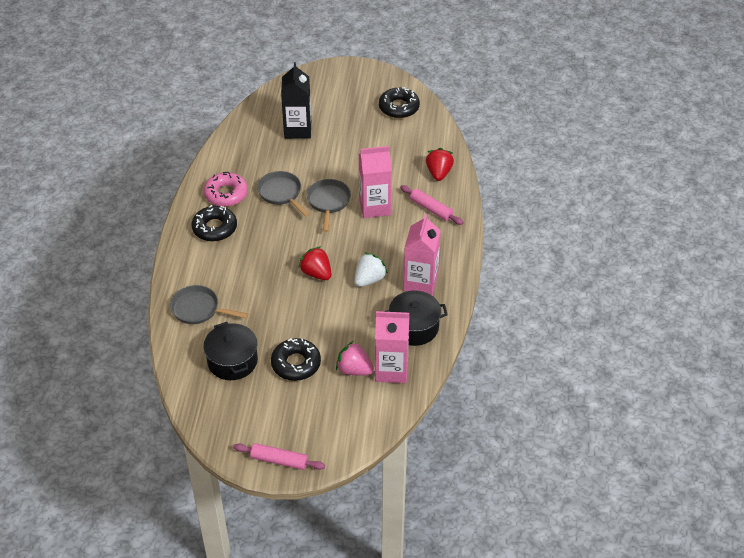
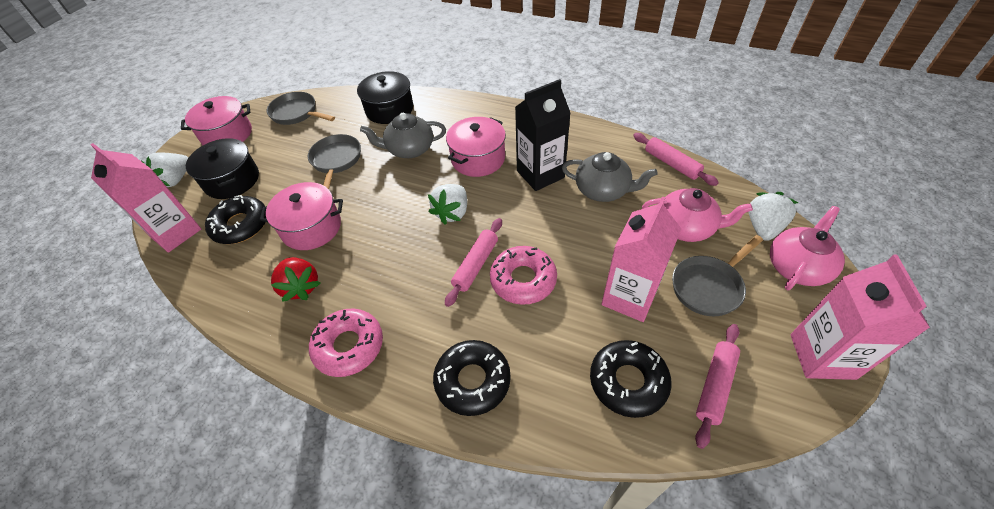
grey teapot: 0 -> 2
pink donut: 1 -> 2
pink pot: 0 -> 3
pink rolling pin: 2 -> 3
pink strawberry: 1 -> 0
pink teapot: 0 -> 2
red strawberry: 2 -> 1
white strawberry: 1 -> 3

